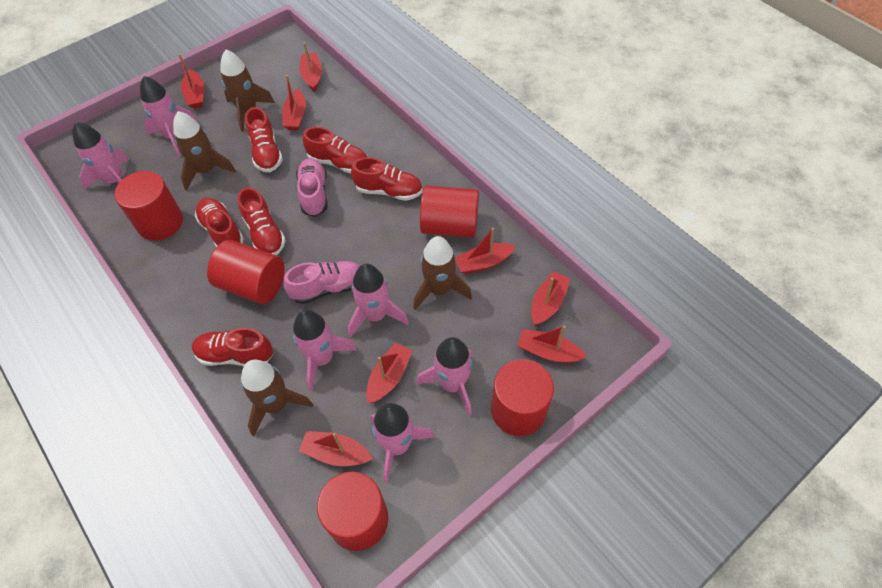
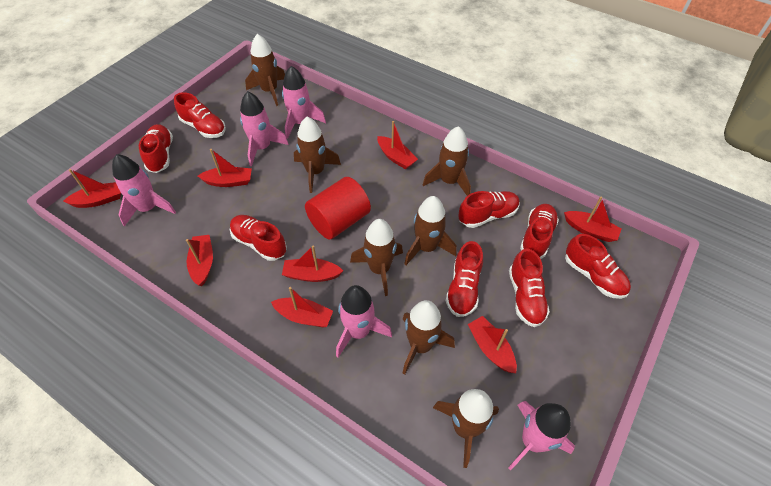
brown rocket: 4 -> 7
pink rocket: 6 -> 5
pink shoe: 2 -> 0
red cylinder: 5 -> 1
red shoe: 6 -> 8

